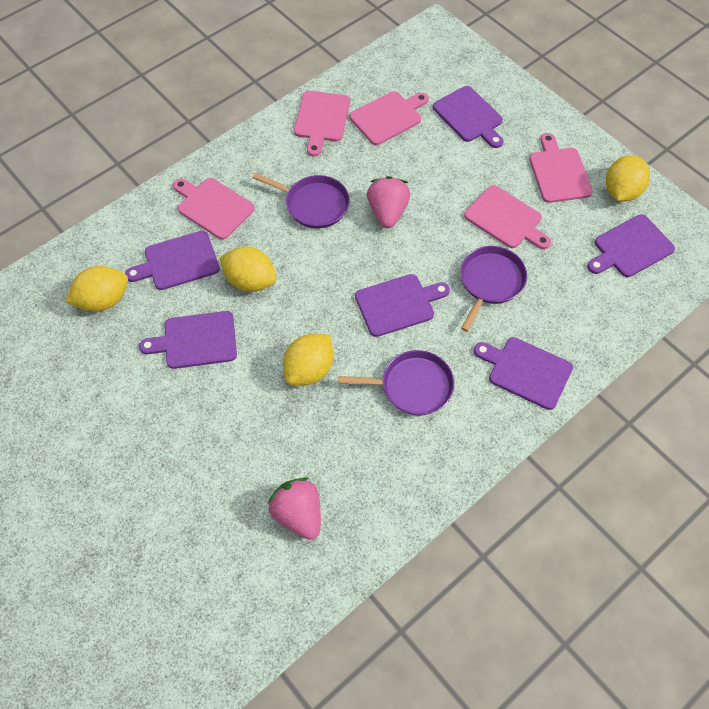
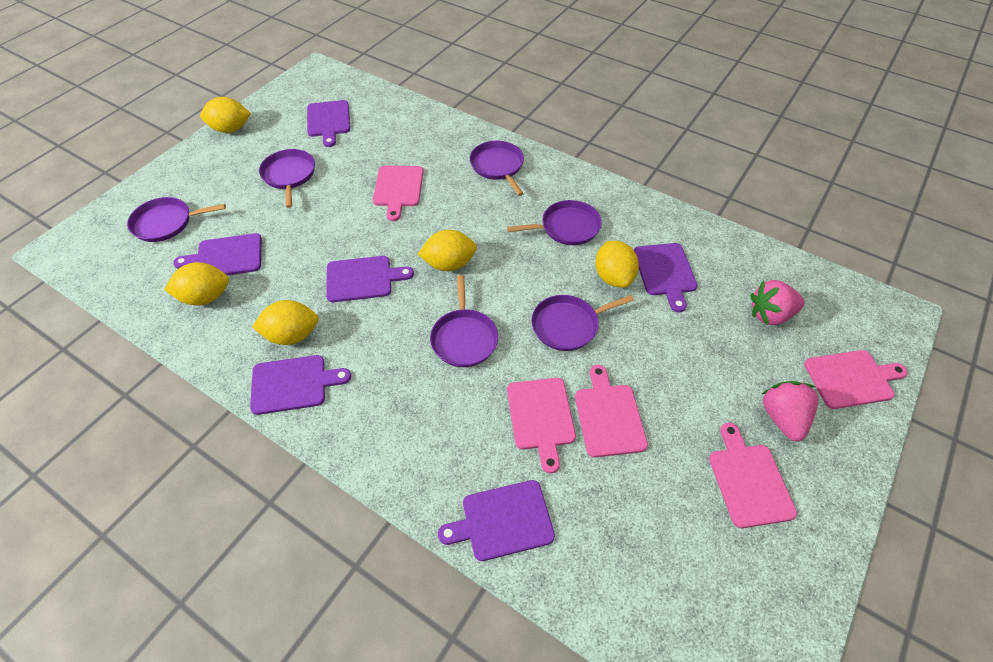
purple pan: 3 -> 6
yellow lemon: 4 -> 5

